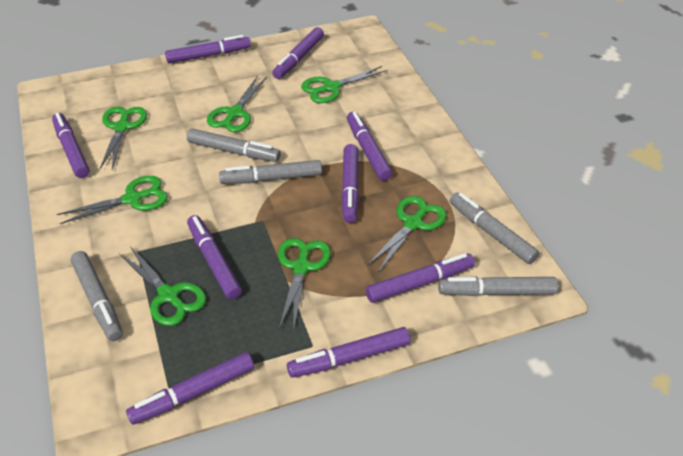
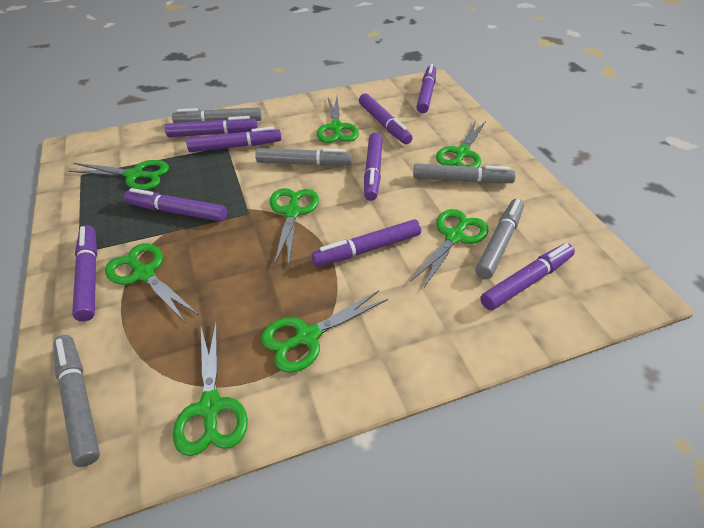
green scissors: 7 -> 8

